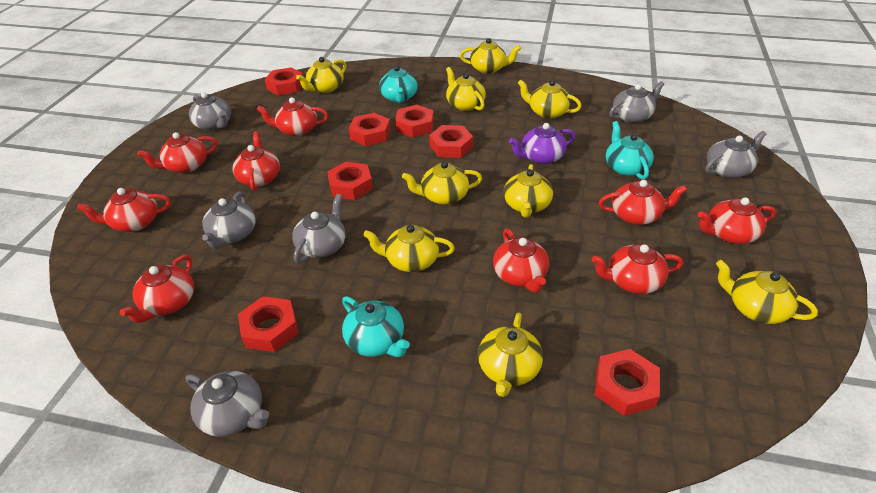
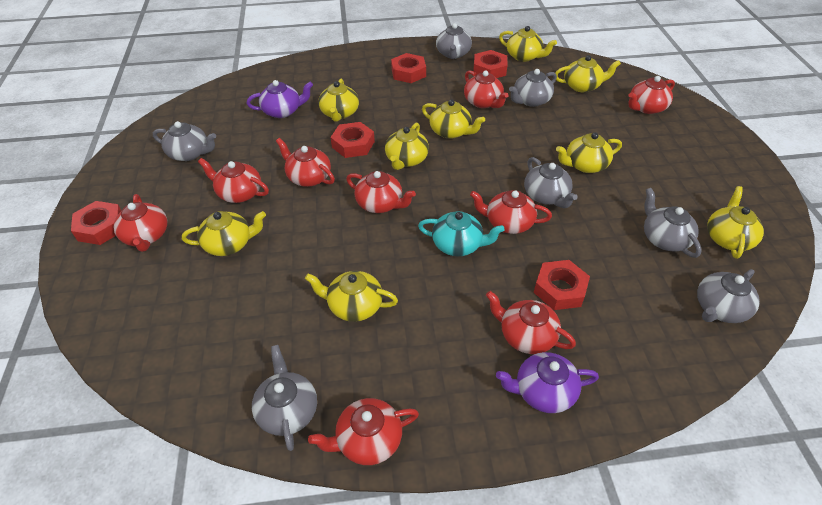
grey teapot: 6 -> 7
purple teapot: 1 -> 2
red nut: 7 -> 5
turquoise teapot: 3 -> 1

